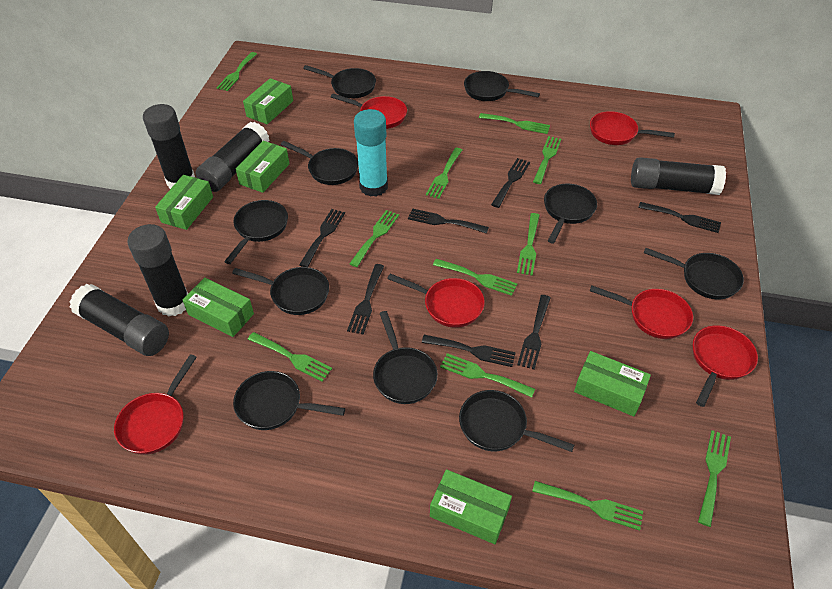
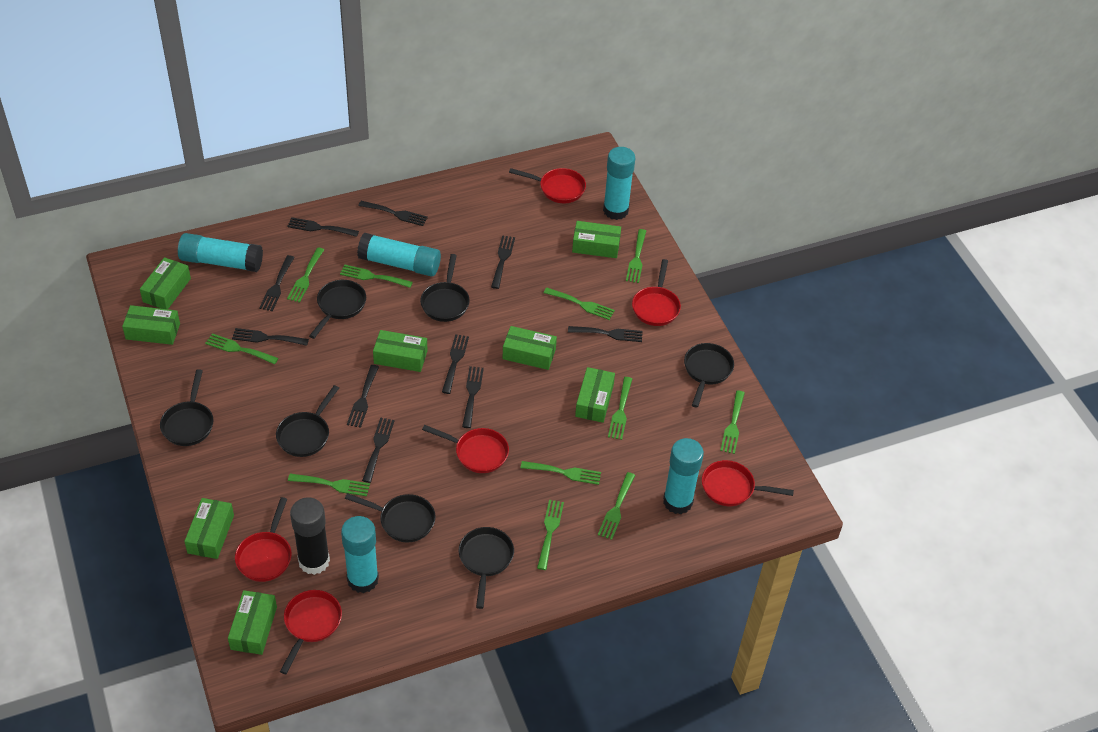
black fork: 7 -> 10
black glue stick: 5 -> 1
black pan: 10 -> 7
green box: 6 -> 8
turquoise glue stick: 1 -> 5

